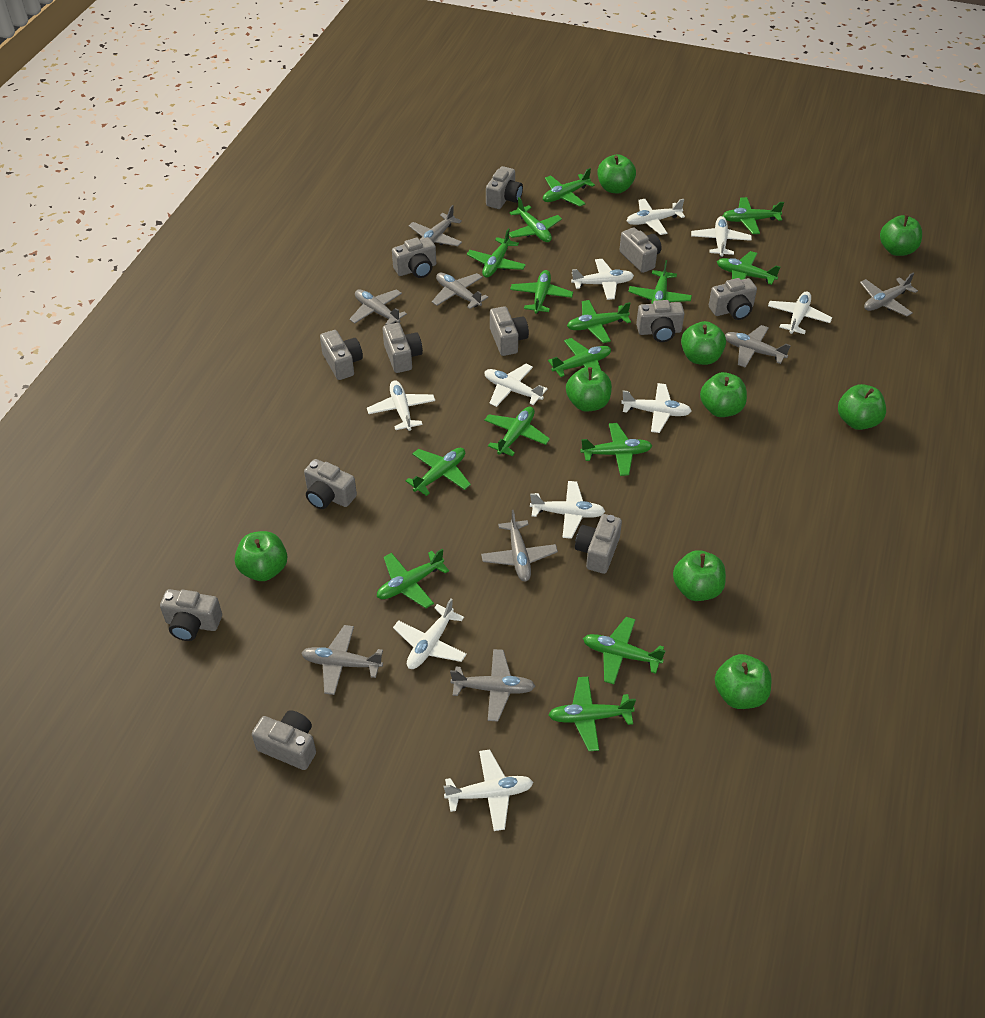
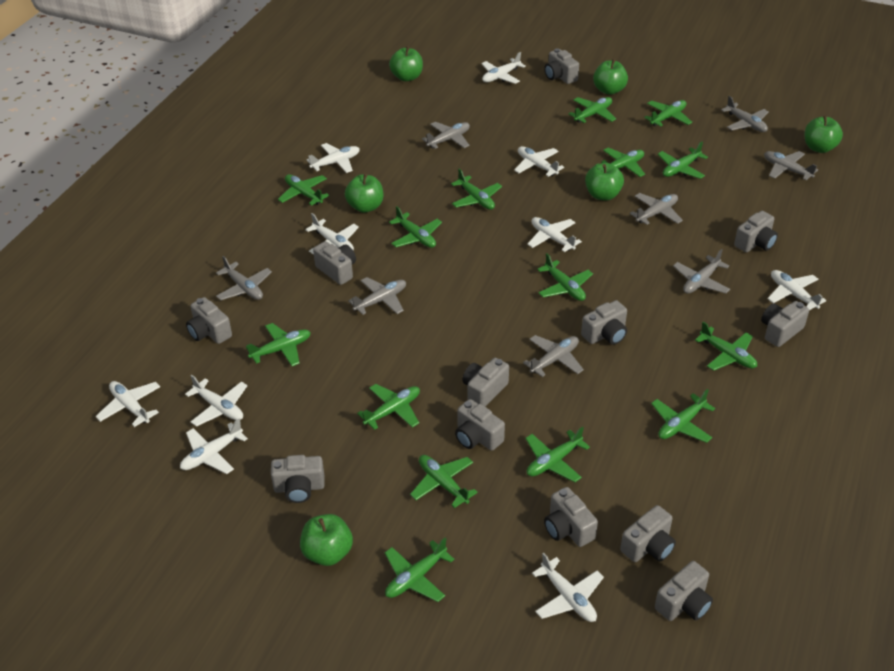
green apple: 9 -> 6

